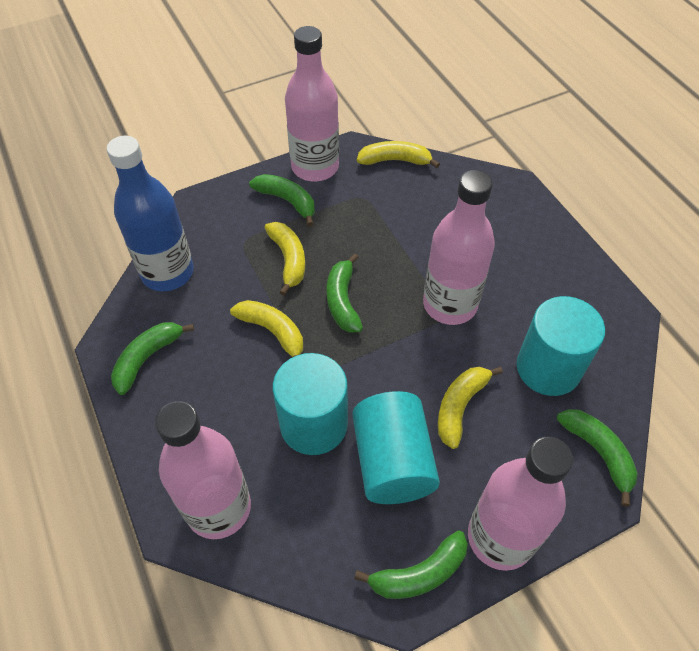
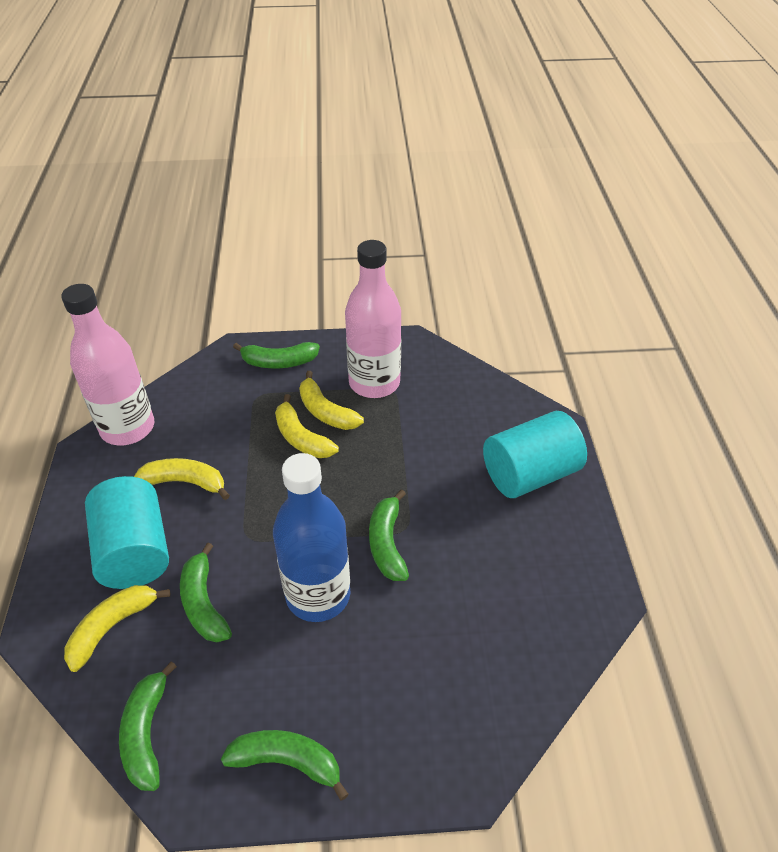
pink bottle: 4 -> 2
turquoise cylinder: 3 -> 2

